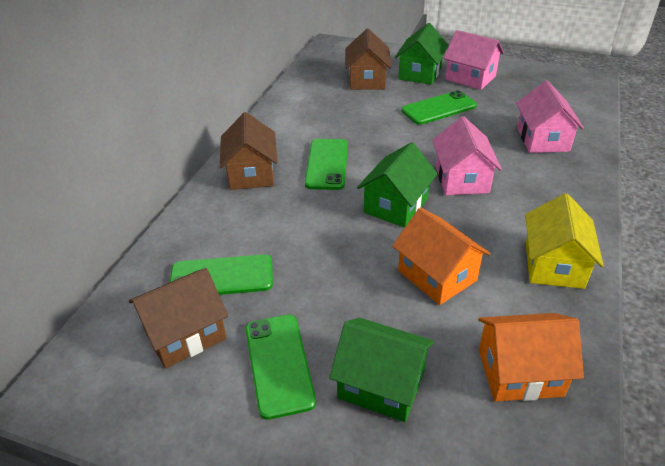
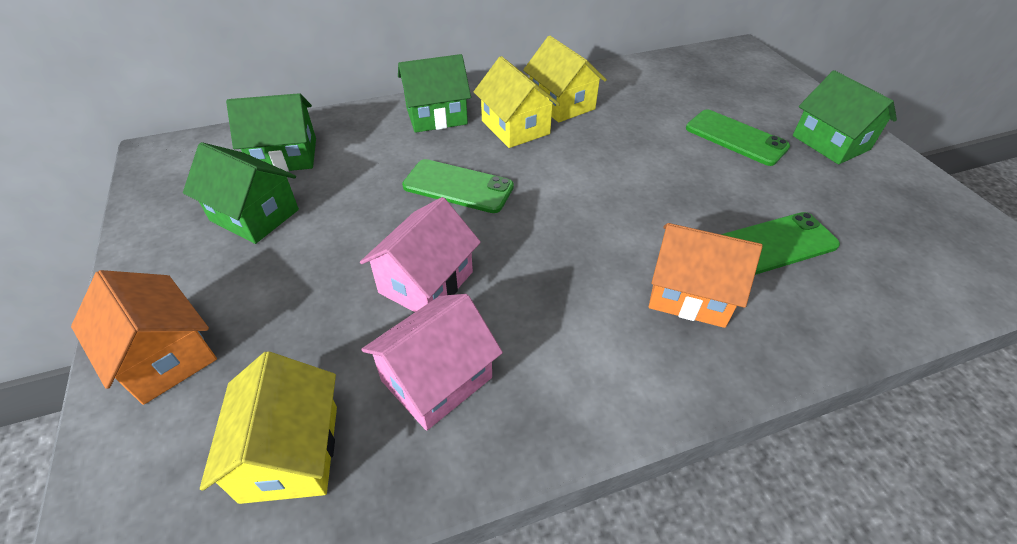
brown house: 3 -> 0
green house: 3 -> 4
green phone: 4 -> 3
pink house: 3 -> 2
yellow house: 1 -> 3

